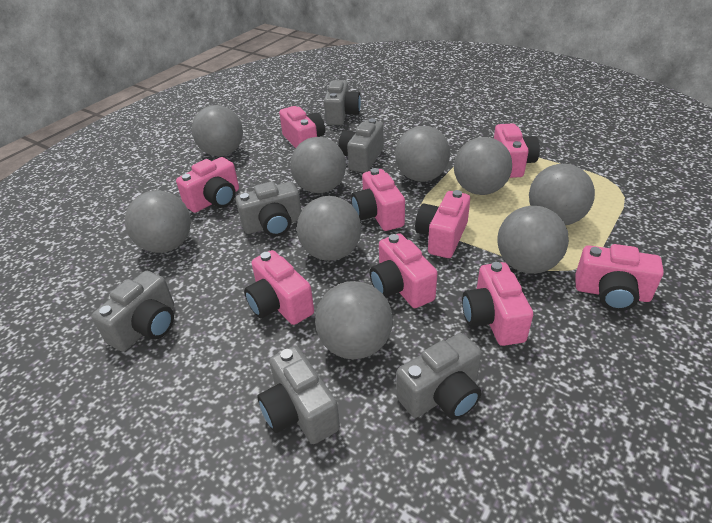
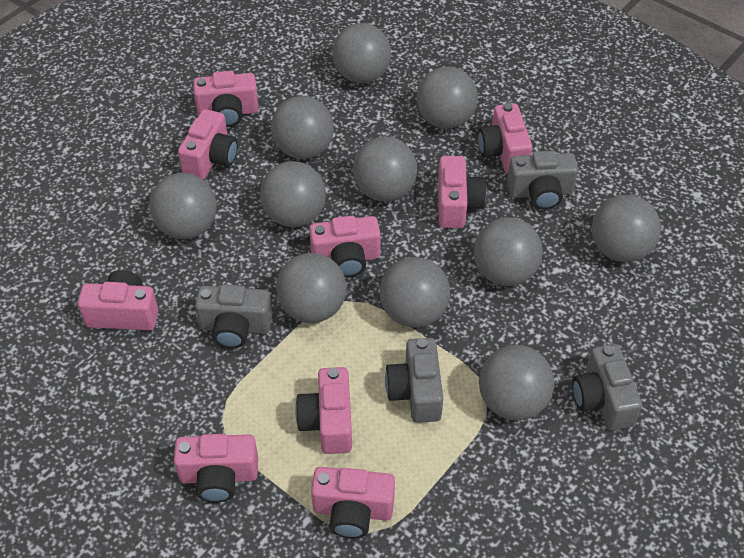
grey ball: 9 -> 11
grey camera: 6 -> 4

